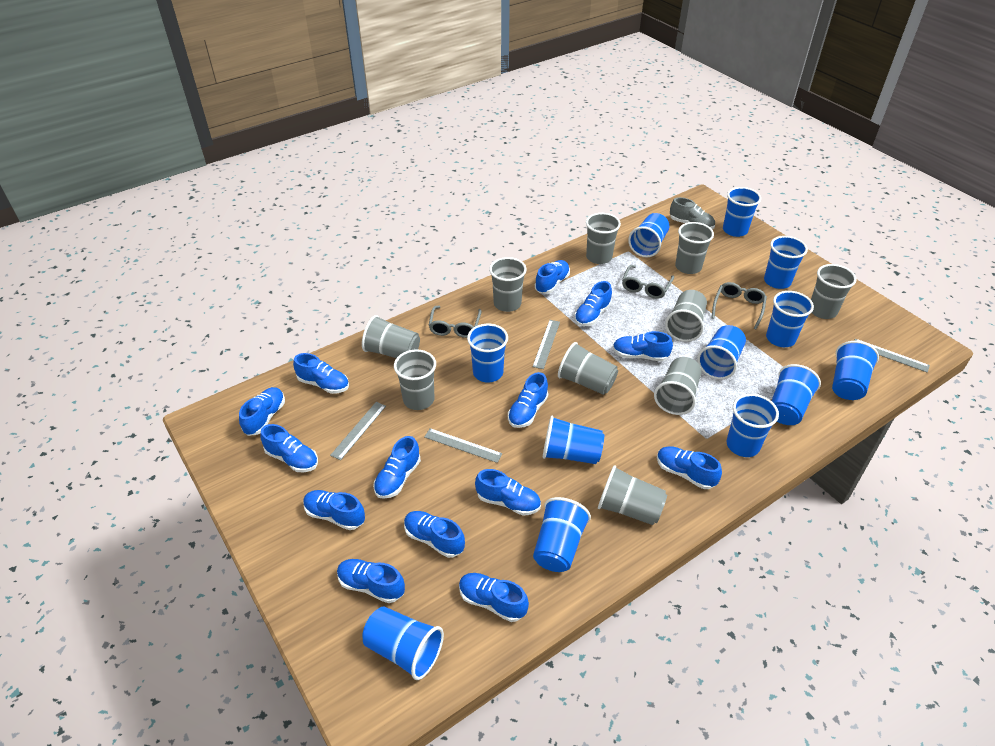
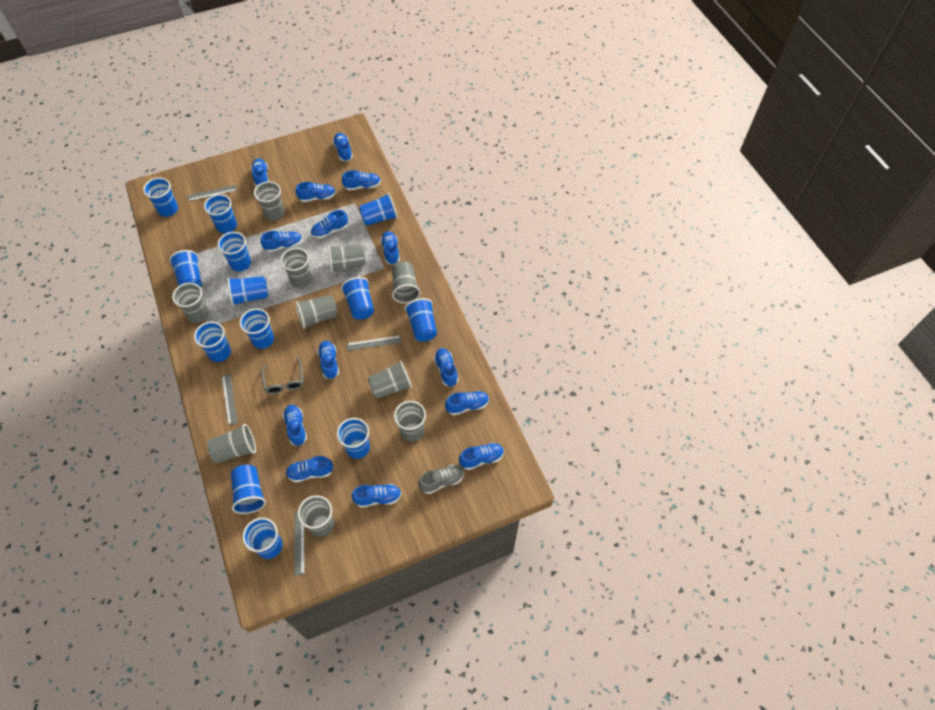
blue cup: 12 -> 13
grey glasses: 3 -> 1

